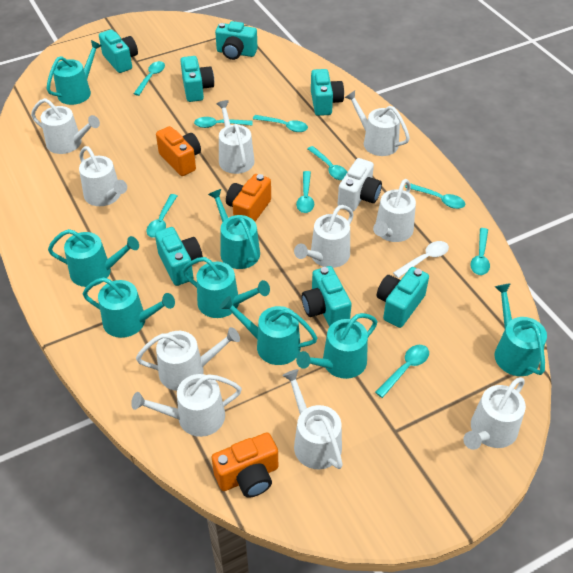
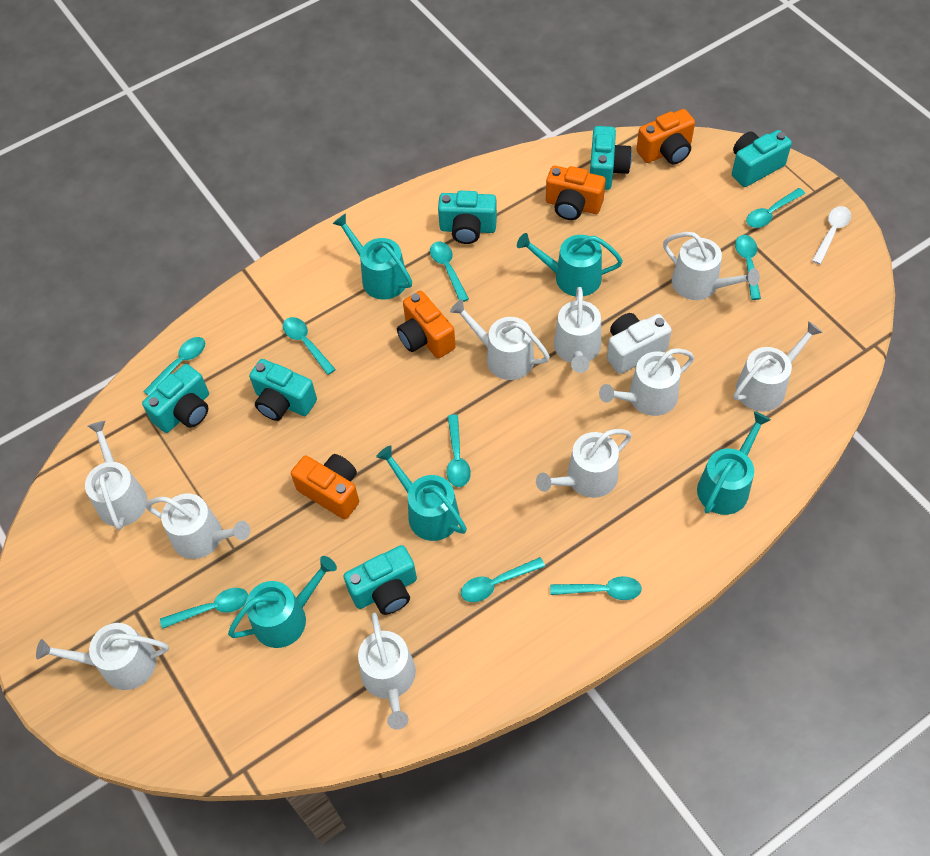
orange camera: 3 -> 4
turquoise camera: 7 -> 6
turquoise watering can: 8 -> 5

